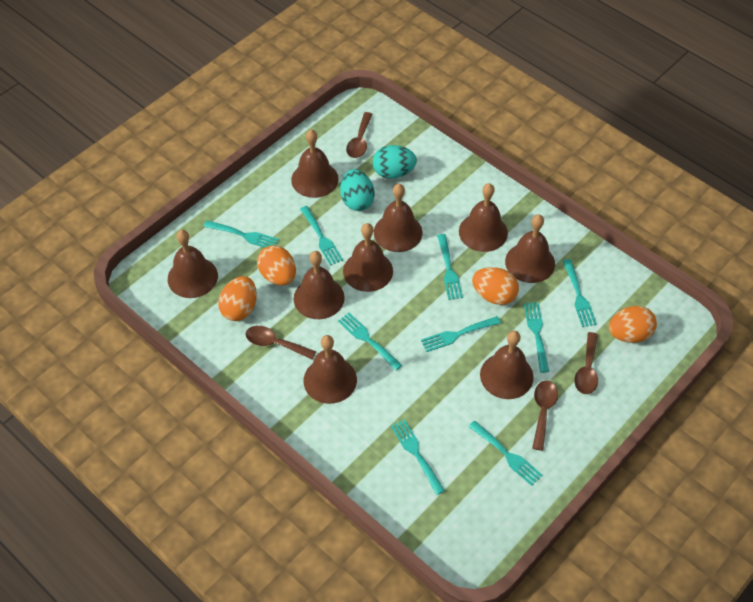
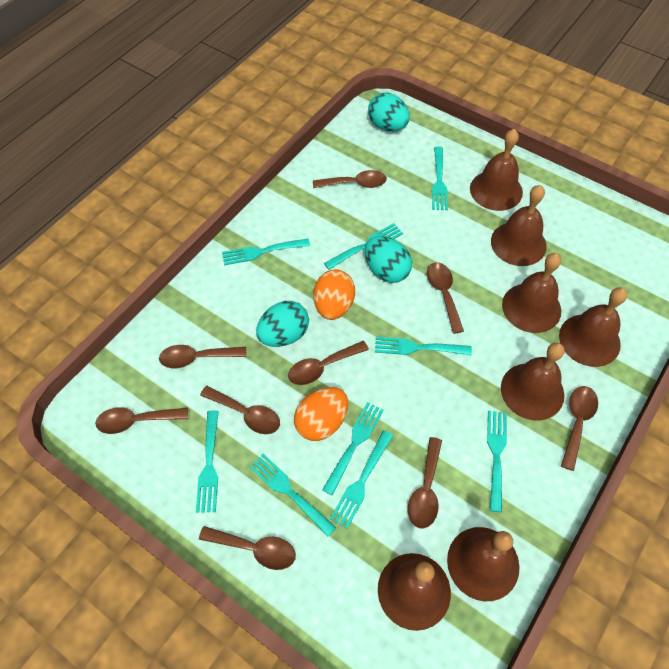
brown bell: 9 -> 7
brown spoon: 4 -> 9
orange egg: 4 -> 2
turquoise egg: 2 -> 3

